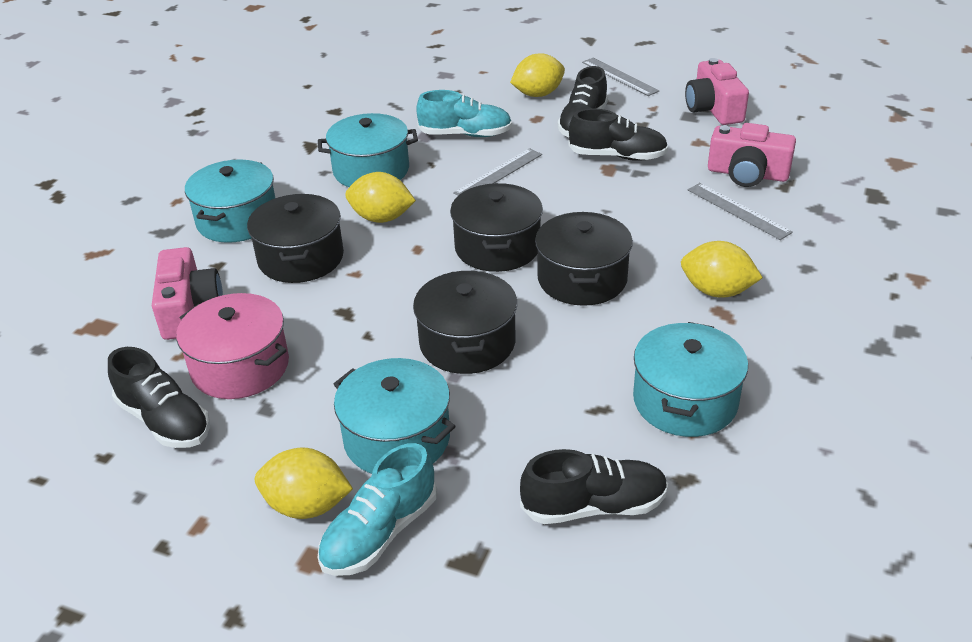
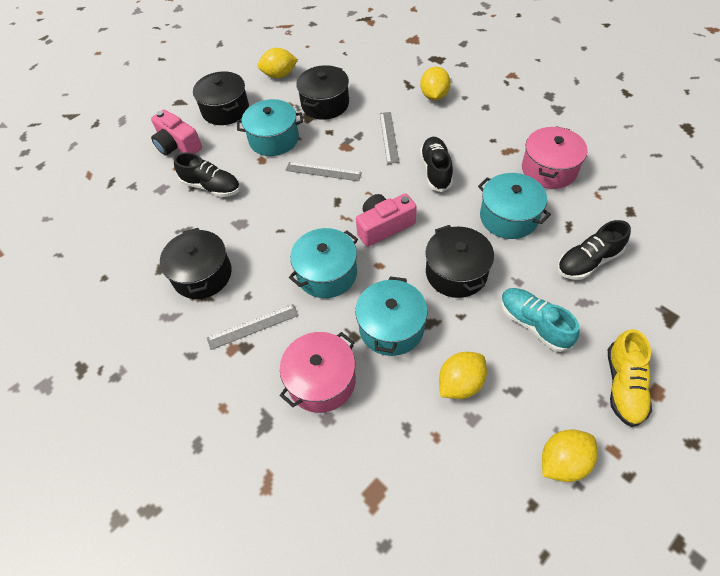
black shoe: 4 -> 3
pink camera: 3 -> 2
pink pot: 1 -> 2
turquoise shoe: 2 -> 1
yellow shoe: 0 -> 1

